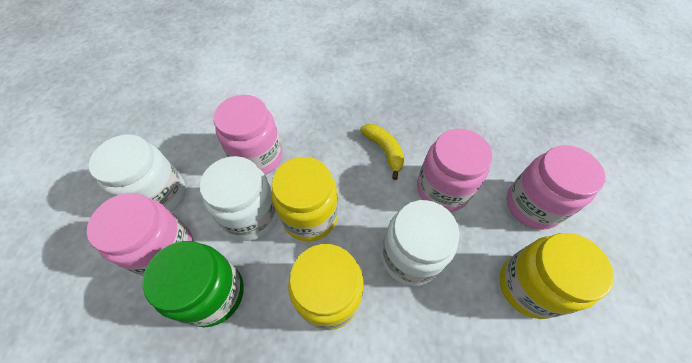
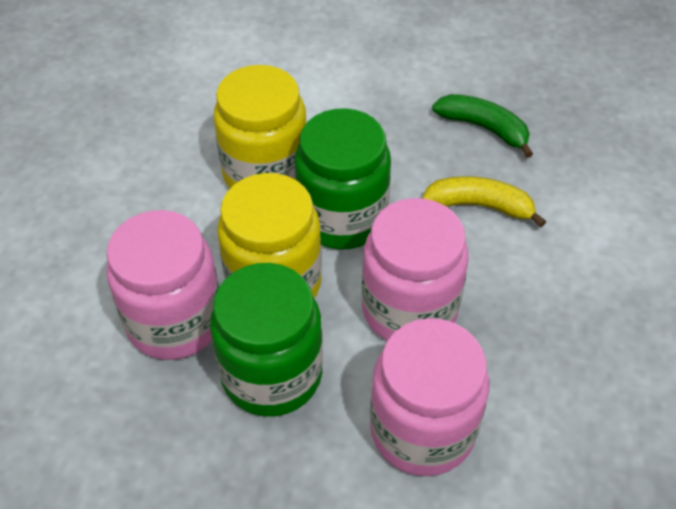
green banana: 0 -> 1
green jar: 1 -> 2
pink jar: 4 -> 3
white jar: 3 -> 0
yellow jar: 3 -> 2

